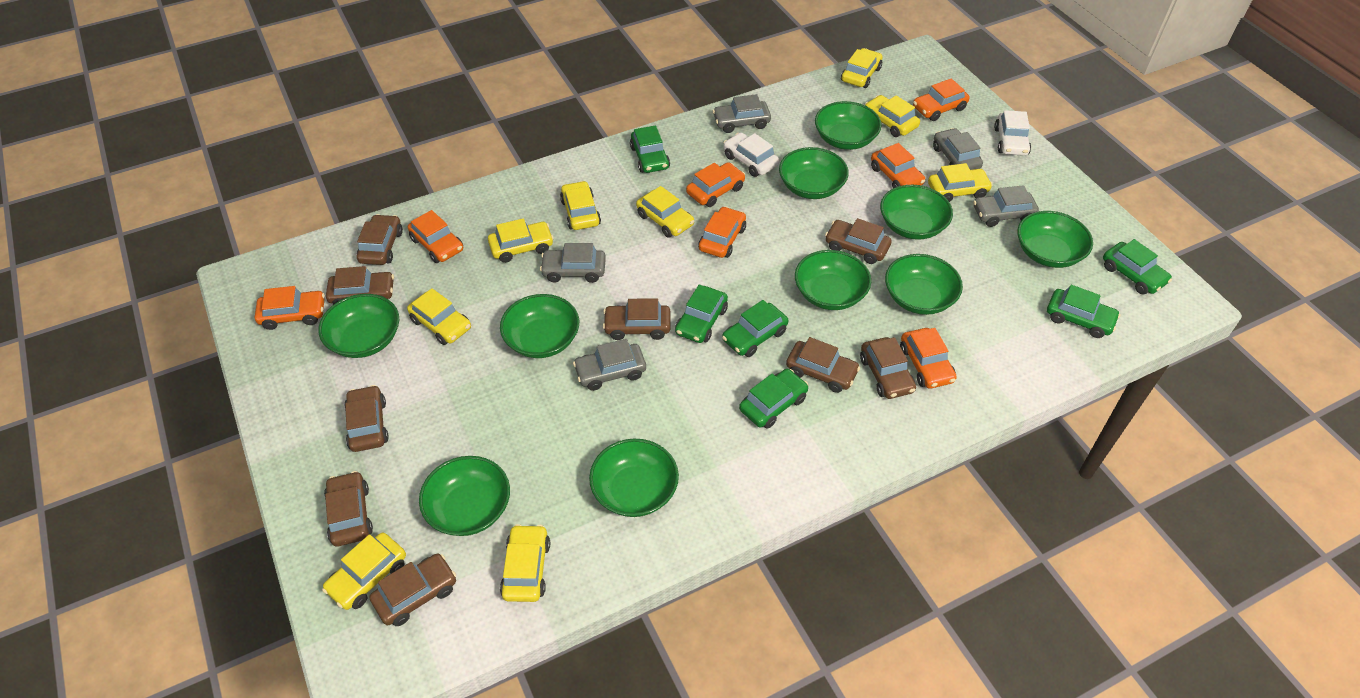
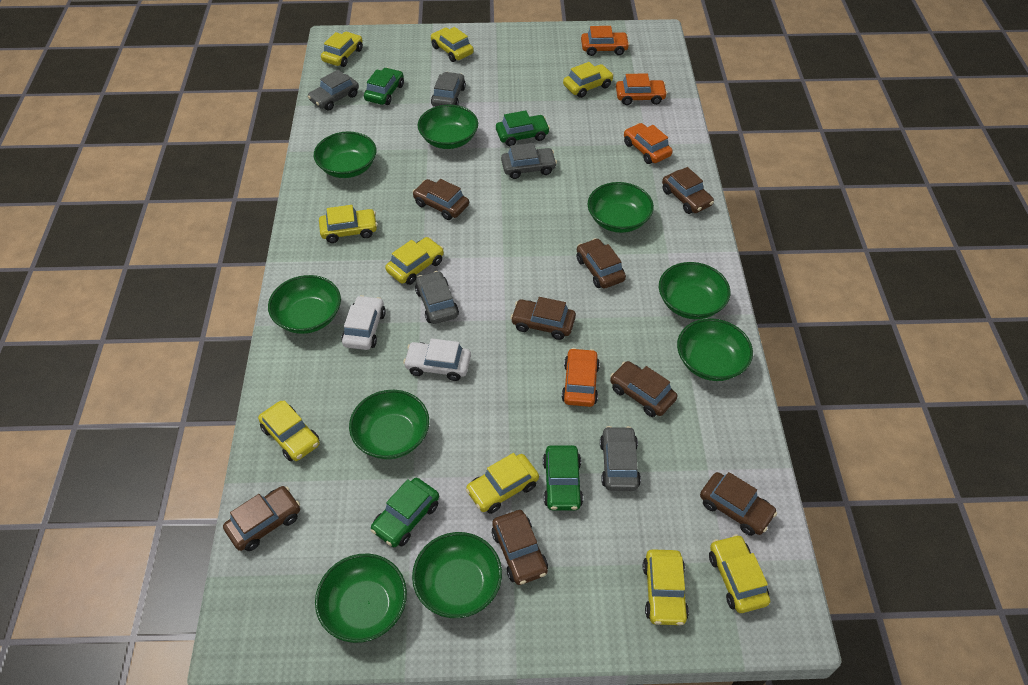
brown car: 9 -> 8
green bowl: 10 -> 9
green car: 6 -> 4
orange car: 7 -> 4

